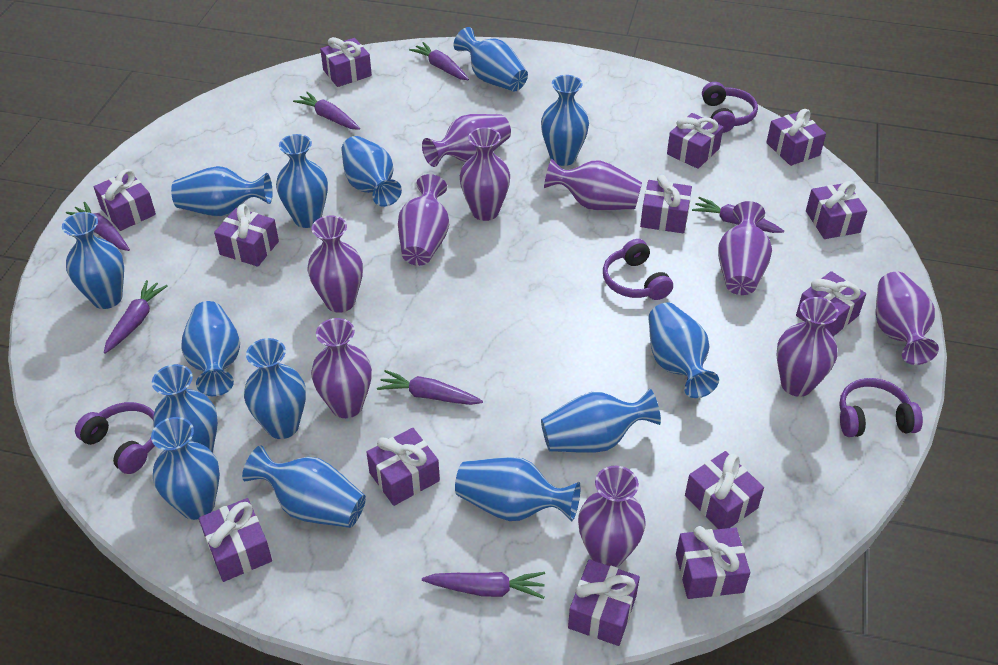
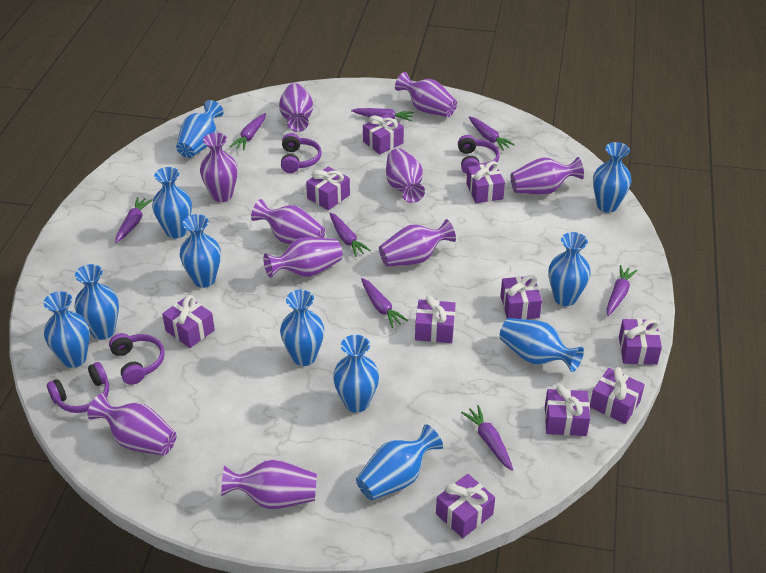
blue vase: 14 -> 11
purple carrot: 7 -> 8
purple gift: 13 -> 10

